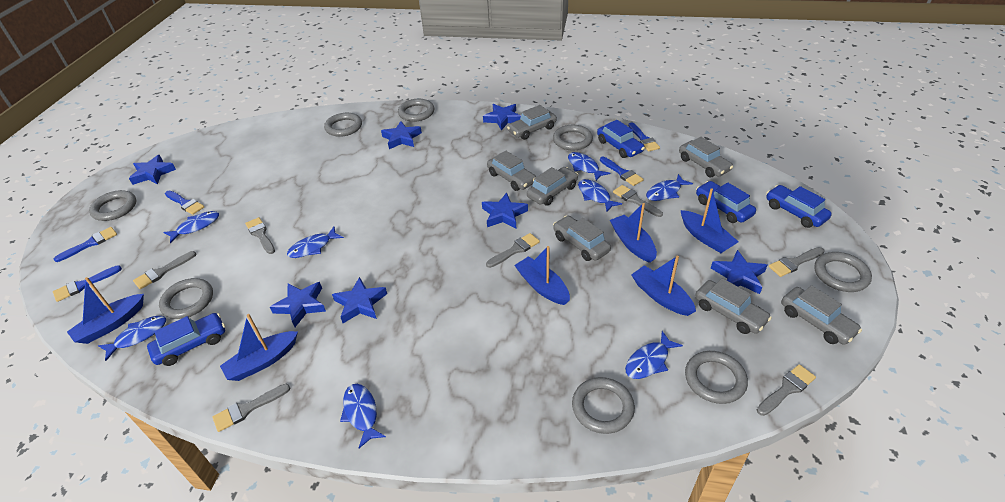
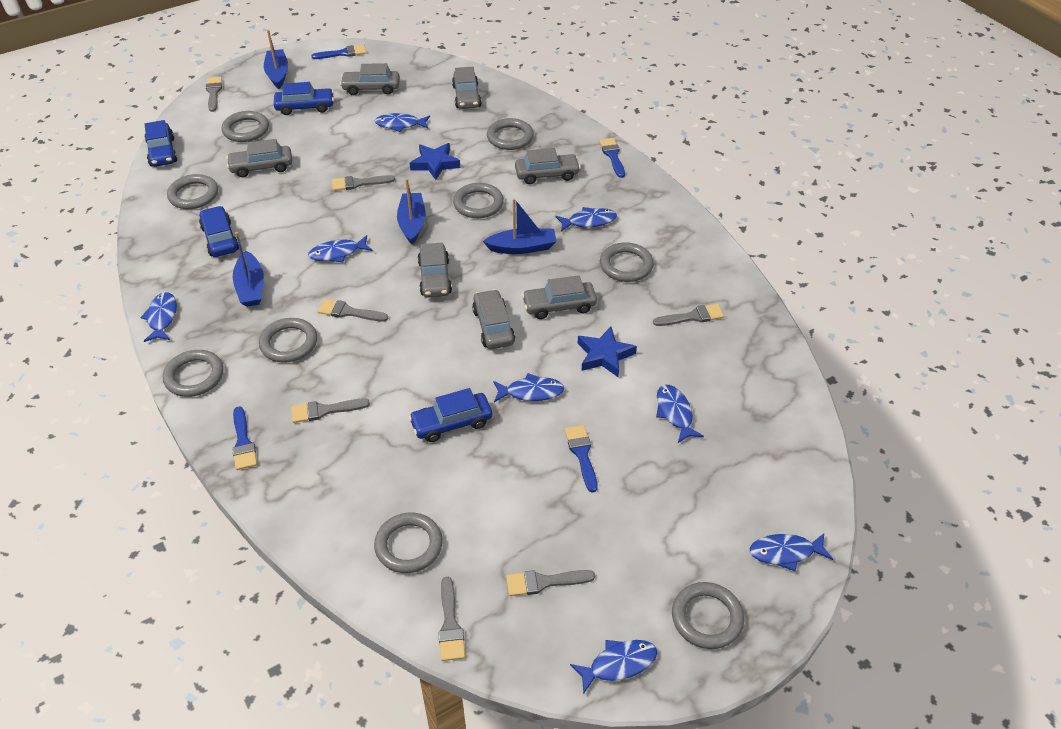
blue boat: 6 -> 4
blue brush: 5 -> 4
blue star: 7 -> 2
grey ring: 8 -> 9

